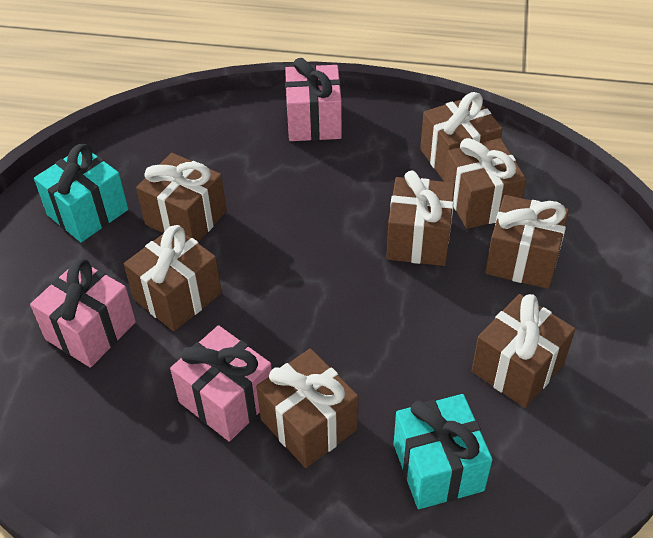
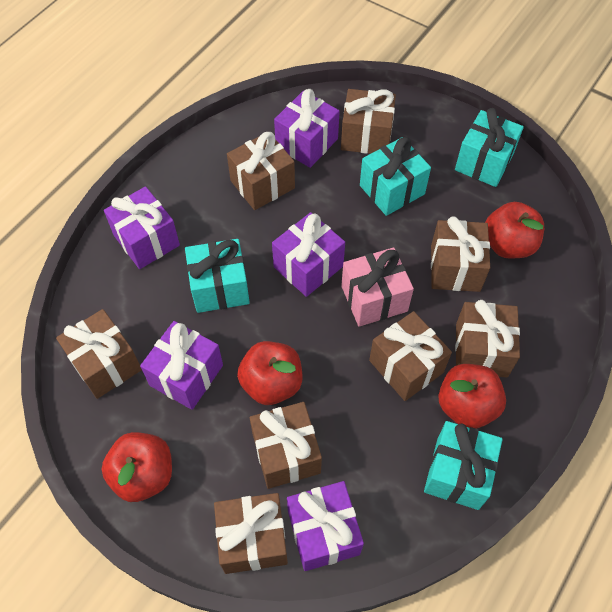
pink gift: 3 -> 1
purple gift: 0 -> 5
red apple: 0 -> 4
turquoise gift: 2 -> 4

